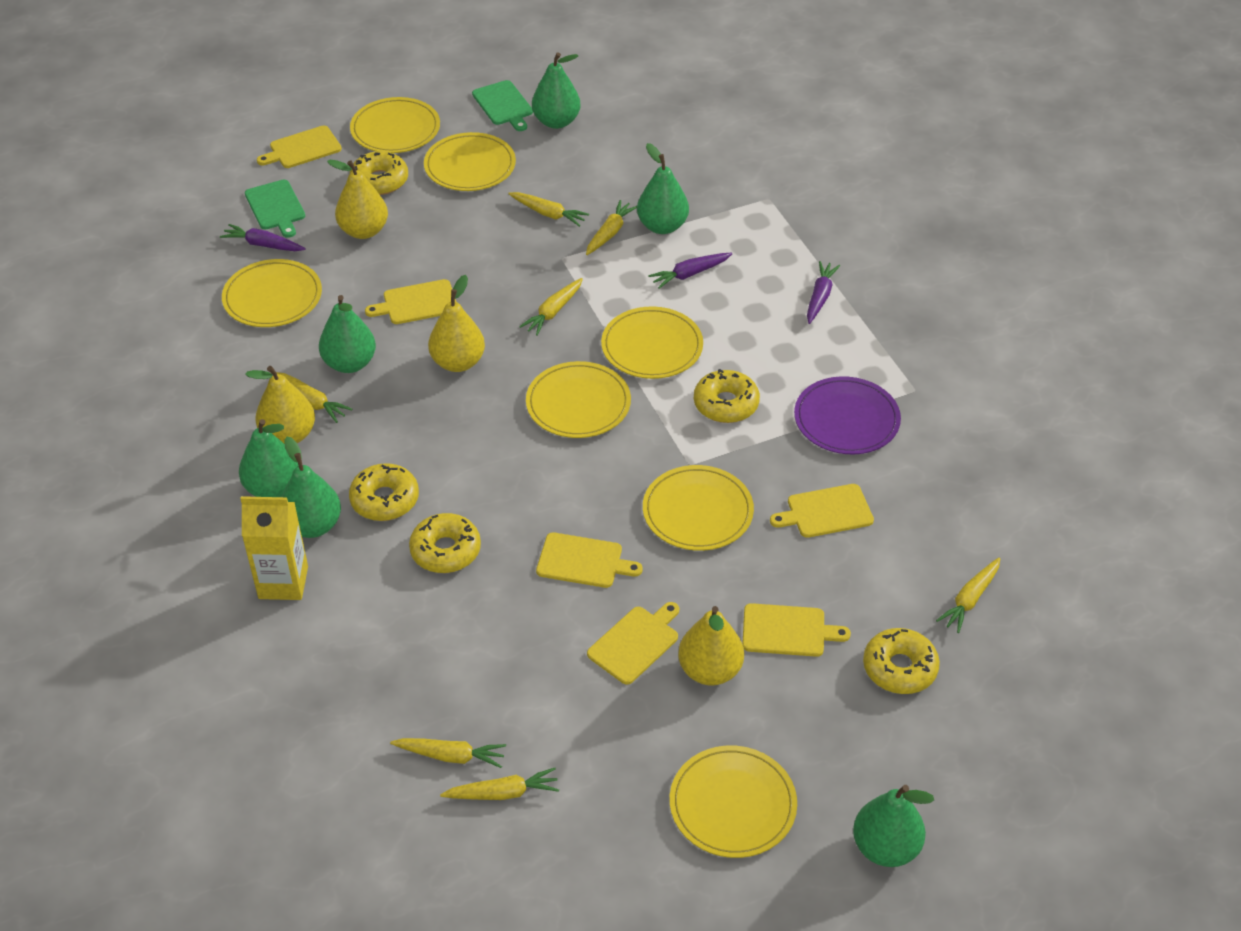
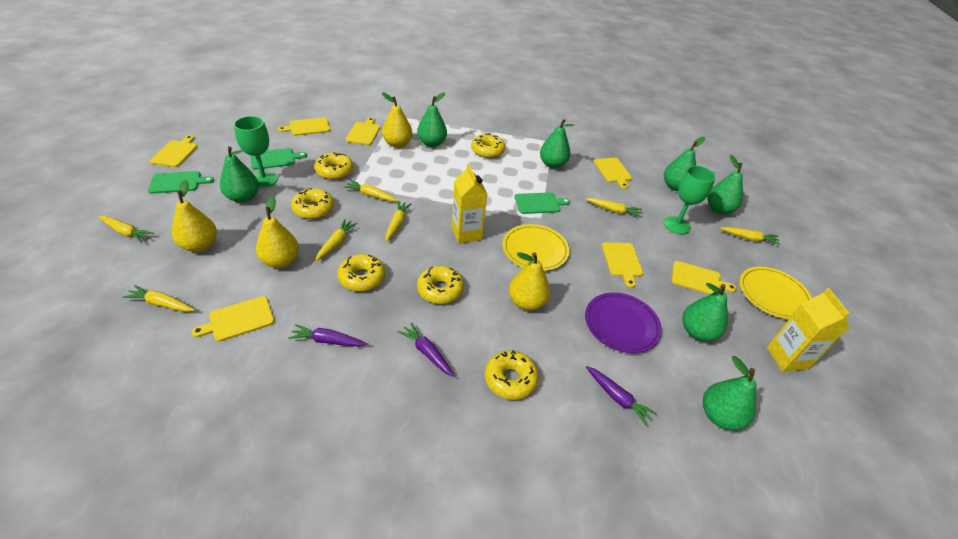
green cutting board: 2 -> 3
green goblet: 0 -> 2
green pear: 6 -> 7
yellow carton: 1 -> 2
yellow cutting board: 6 -> 7
yellow donut: 5 -> 6
yellow plate: 7 -> 2

